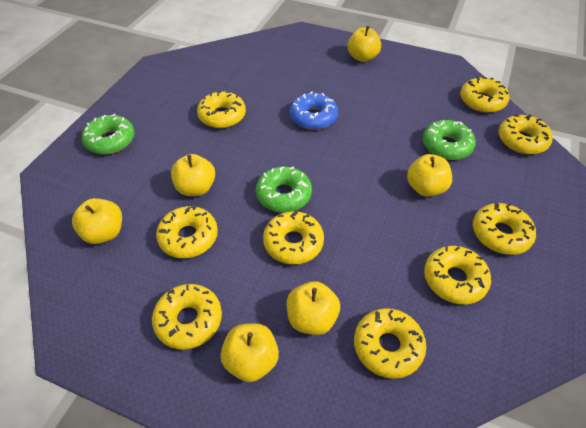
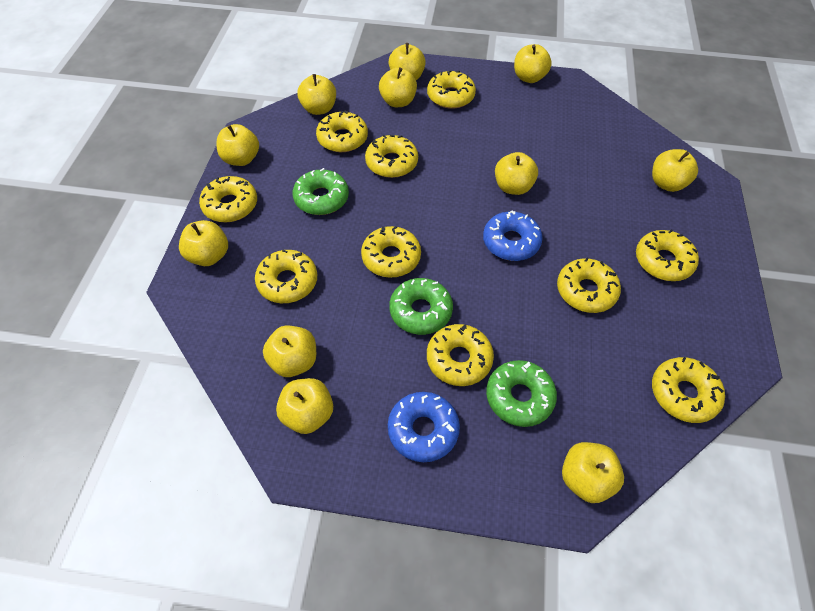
blue donut: 1 -> 2
yellow apple: 6 -> 11
yellow donut: 9 -> 10

